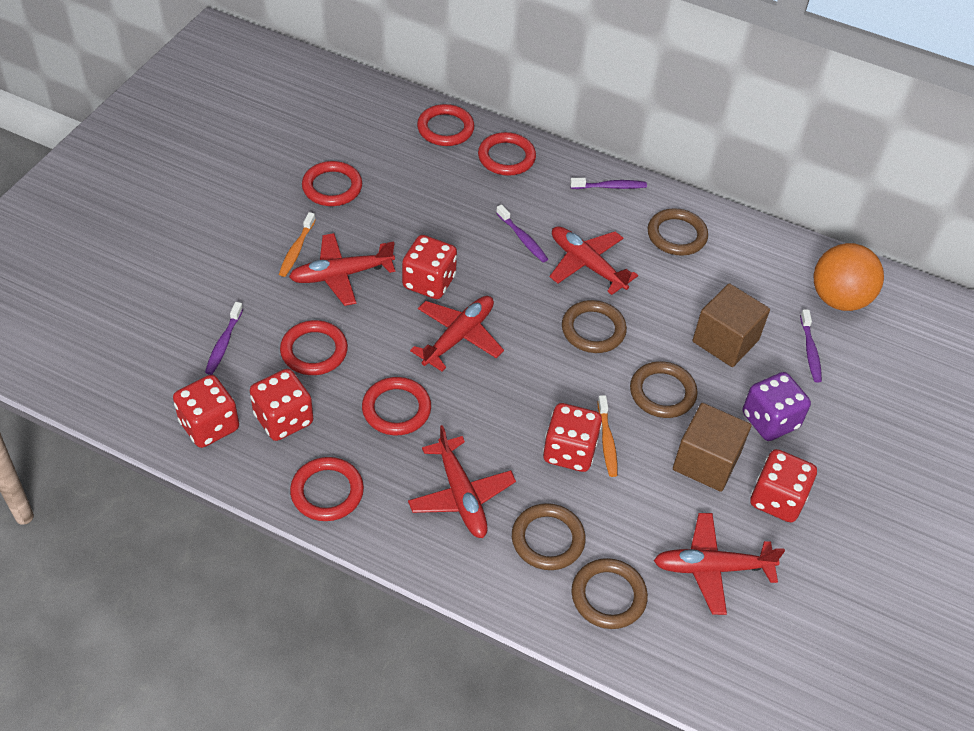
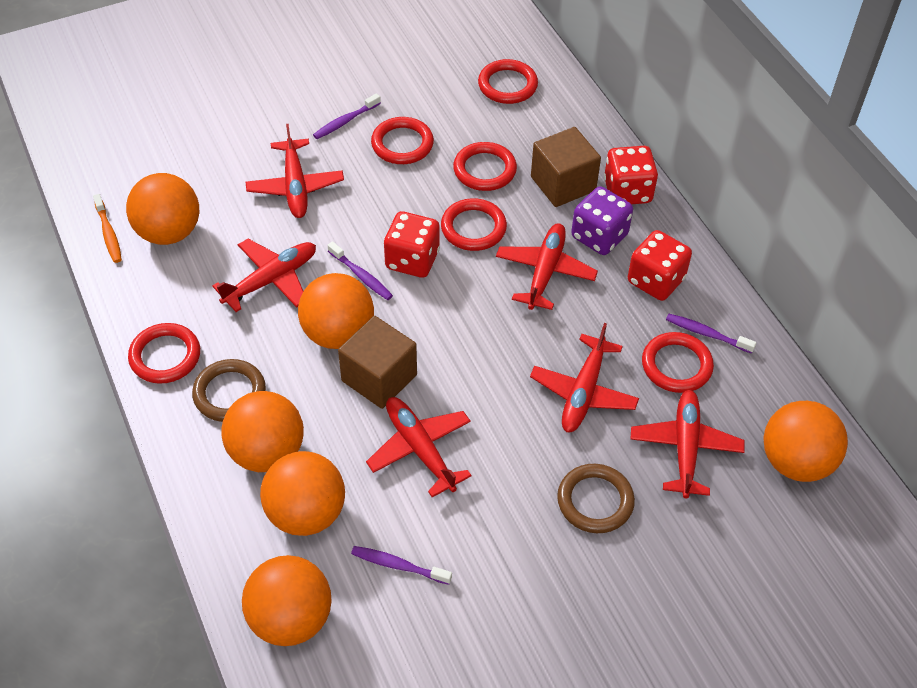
brown ring: 5 -> 2
orange ball: 1 -> 6
orange toothbrush: 2 -> 1
red dice: 5 -> 3
red plane: 5 -> 6

